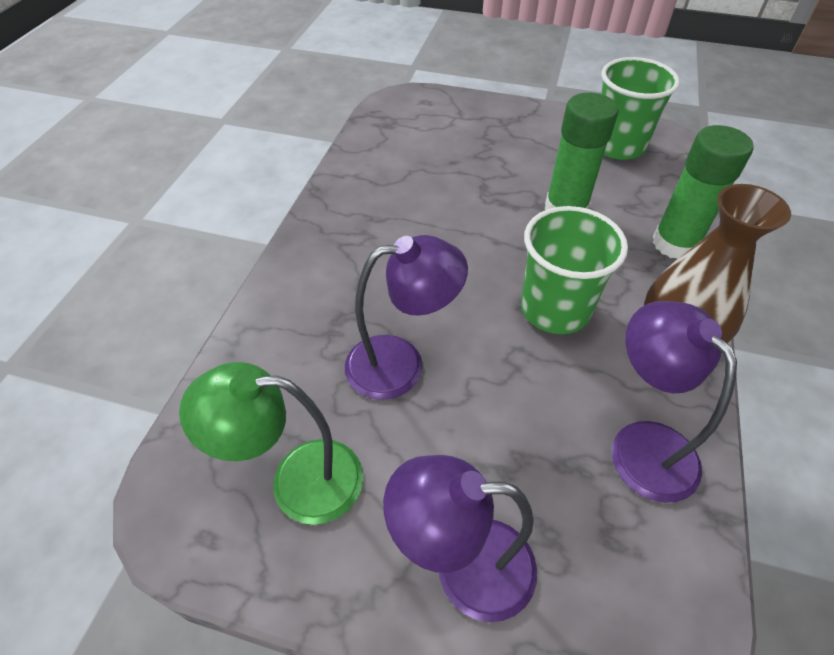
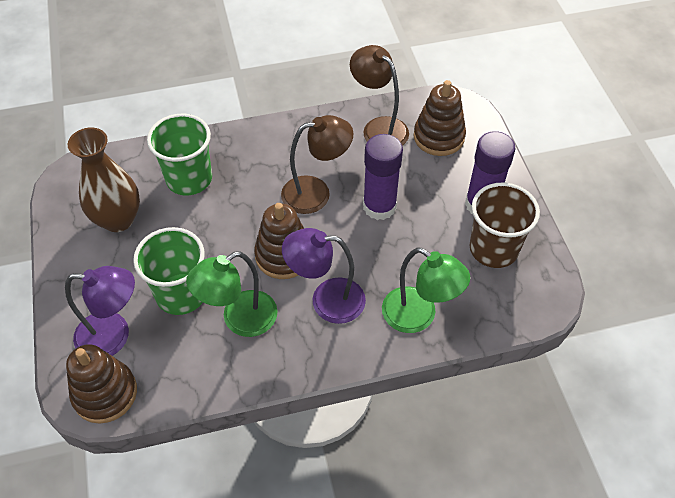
brown cup: 0 -> 1
brown lamp: 0 -> 2
brown stacking toy: 0 -> 3
green glue stick: 2 -> 0
green lamp: 1 -> 2
purple glue stick: 0 -> 2
purple lamp: 3 -> 2

